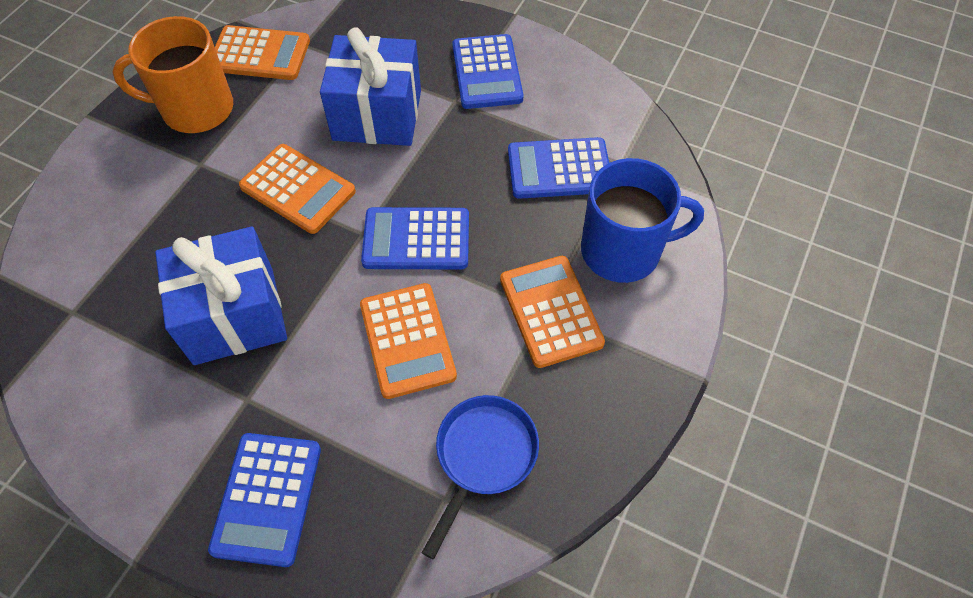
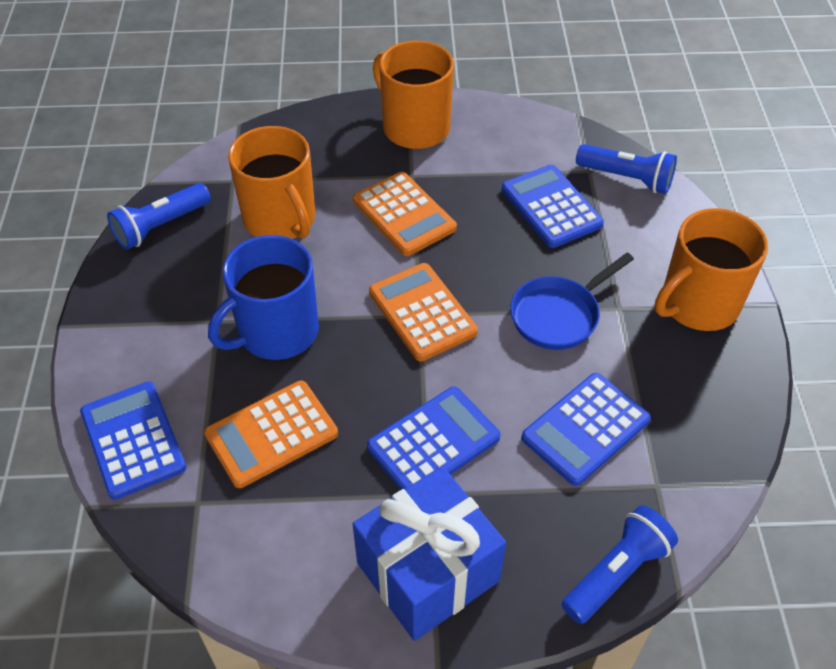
blue flashlight: 0 -> 3
blue gift: 2 -> 1
orange calculator: 4 -> 3
orange mug: 1 -> 3

